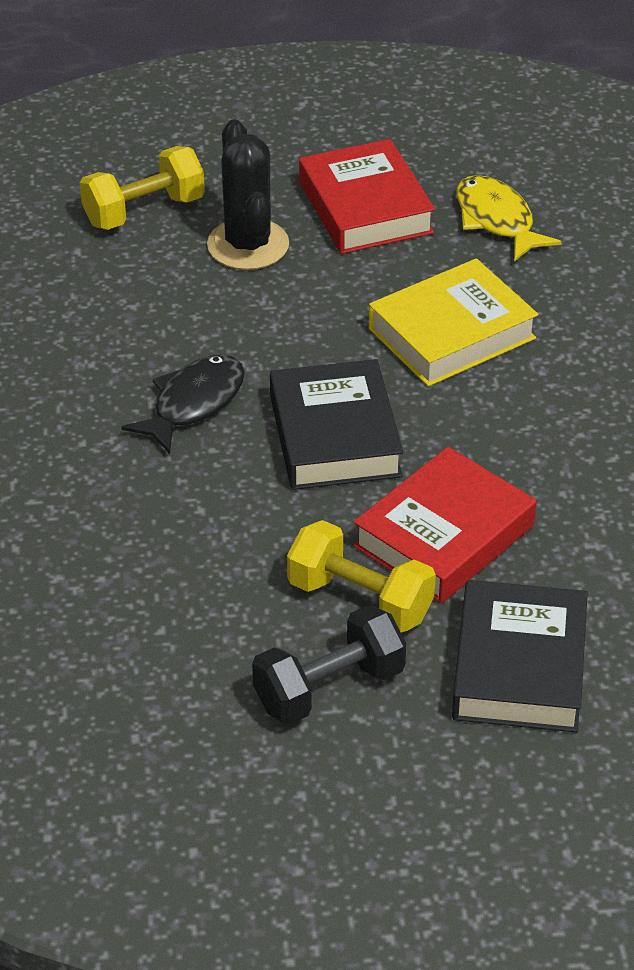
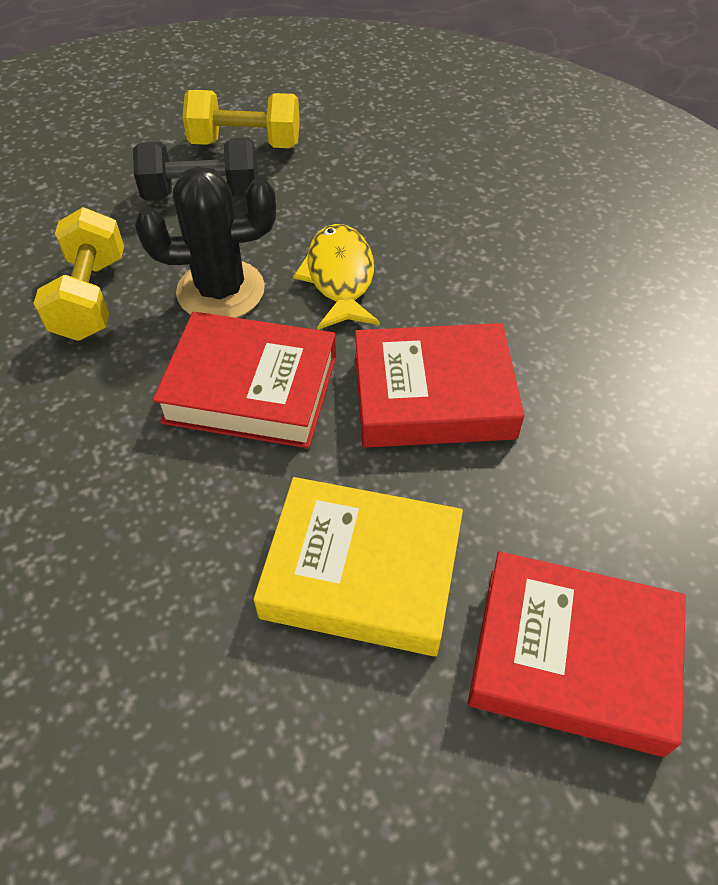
black book: 2 -> 0
black fish: 1 -> 0
red book: 2 -> 3

